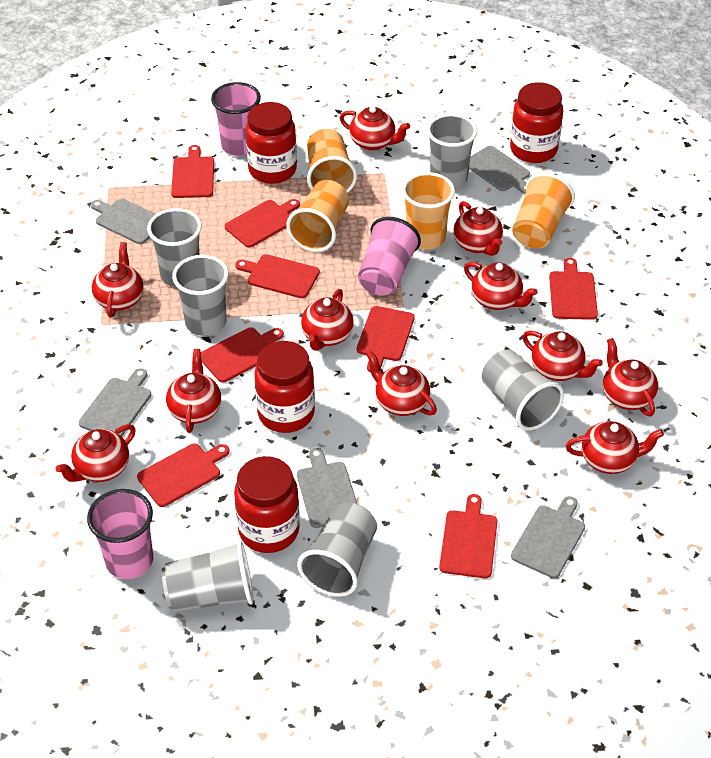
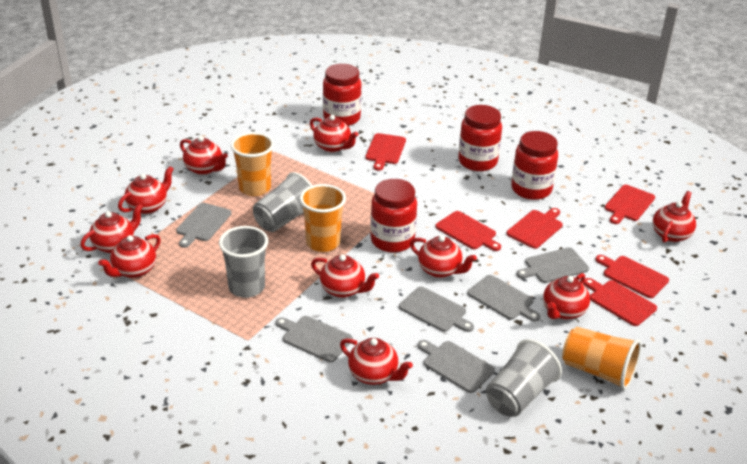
grey cup: 6 -> 3
grey cutting board: 5 -> 6
orange cup: 4 -> 3
pink cup: 3 -> 0
red cutting board: 8 -> 6
red teapot: 11 -> 10

